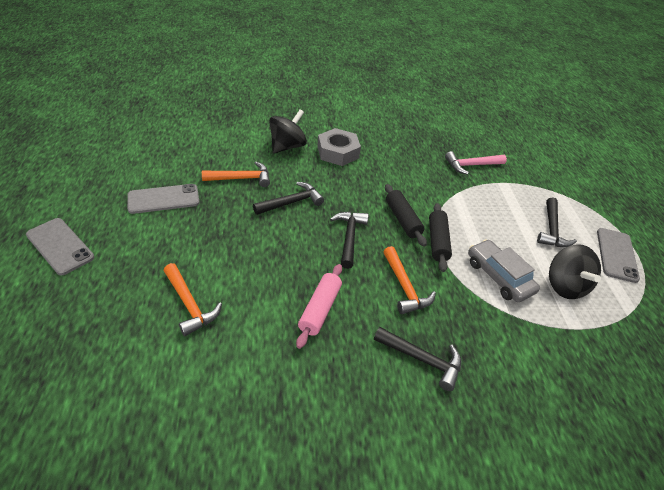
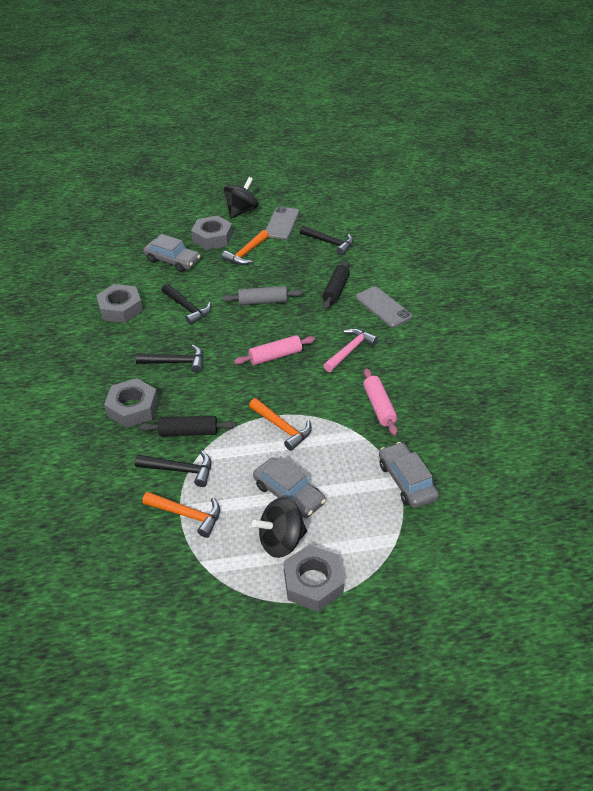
grey car: 1 -> 3
grey nut: 1 -> 4
grey phone: 3 -> 2
grey rolling pin: 0 -> 1
pink rolling pin: 1 -> 2

